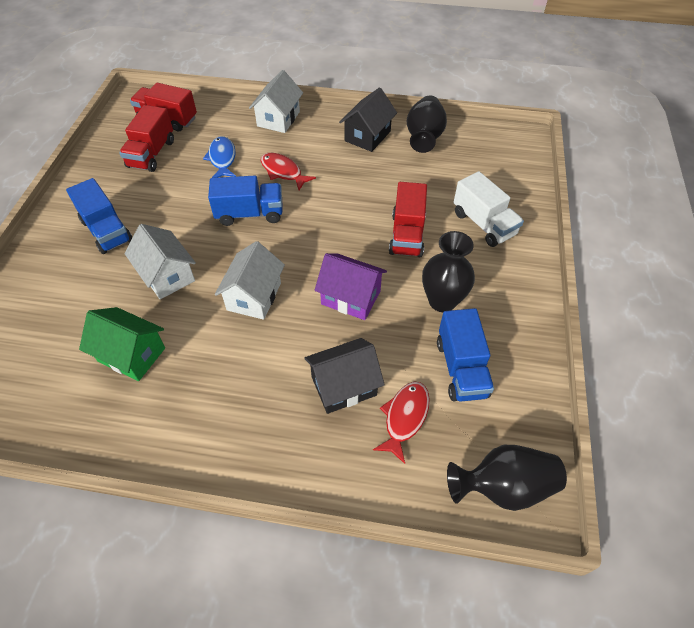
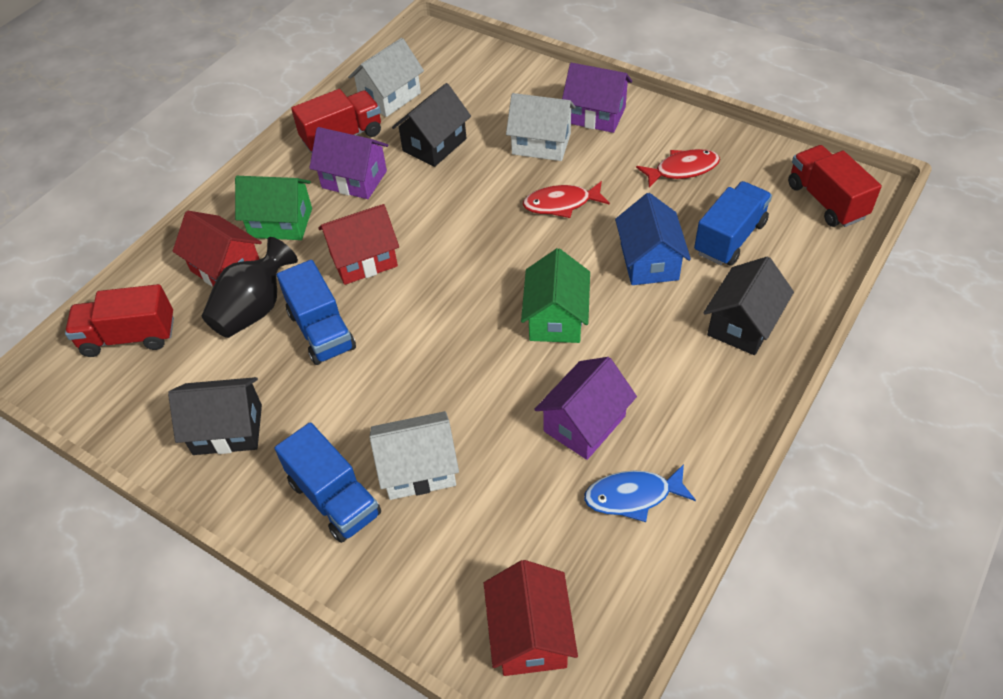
black house: 2 -> 3
black vase: 3 -> 1
blue house: 0 -> 1
green house: 1 -> 2
purple house: 1 -> 3
red house: 0 -> 3
white truck: 1 -> 0

